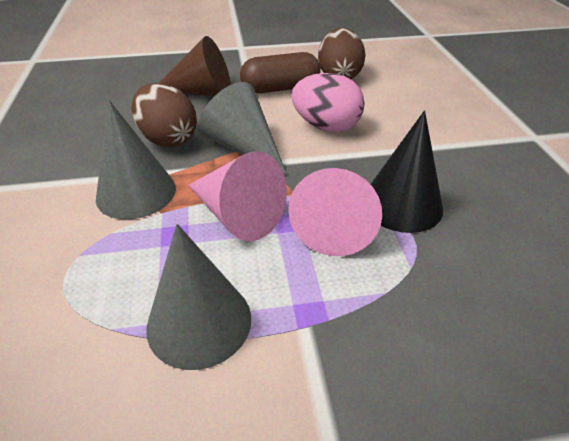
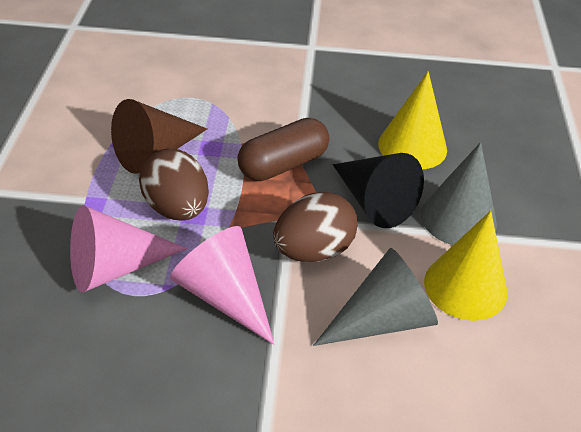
grey cone: 3 -> 2
pink egg: 1 -> 0
yellow cone: 0 -> 2

